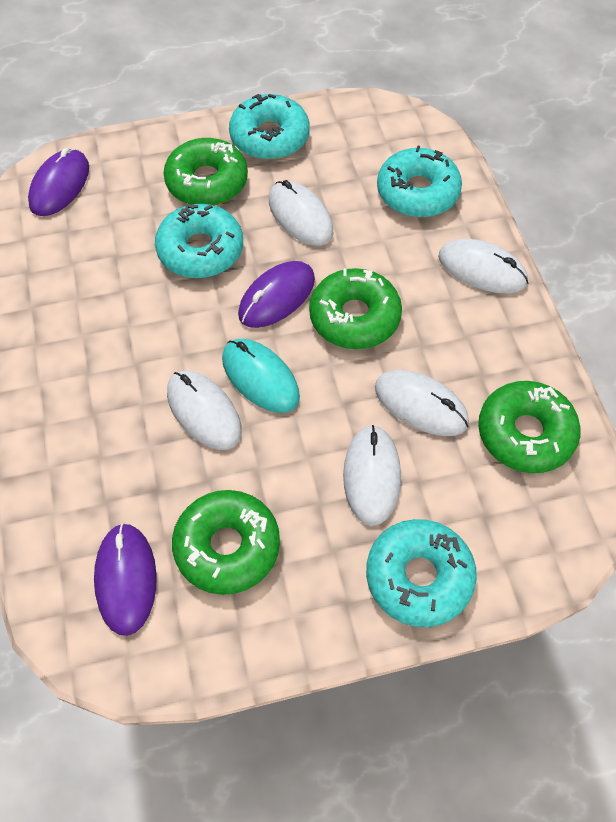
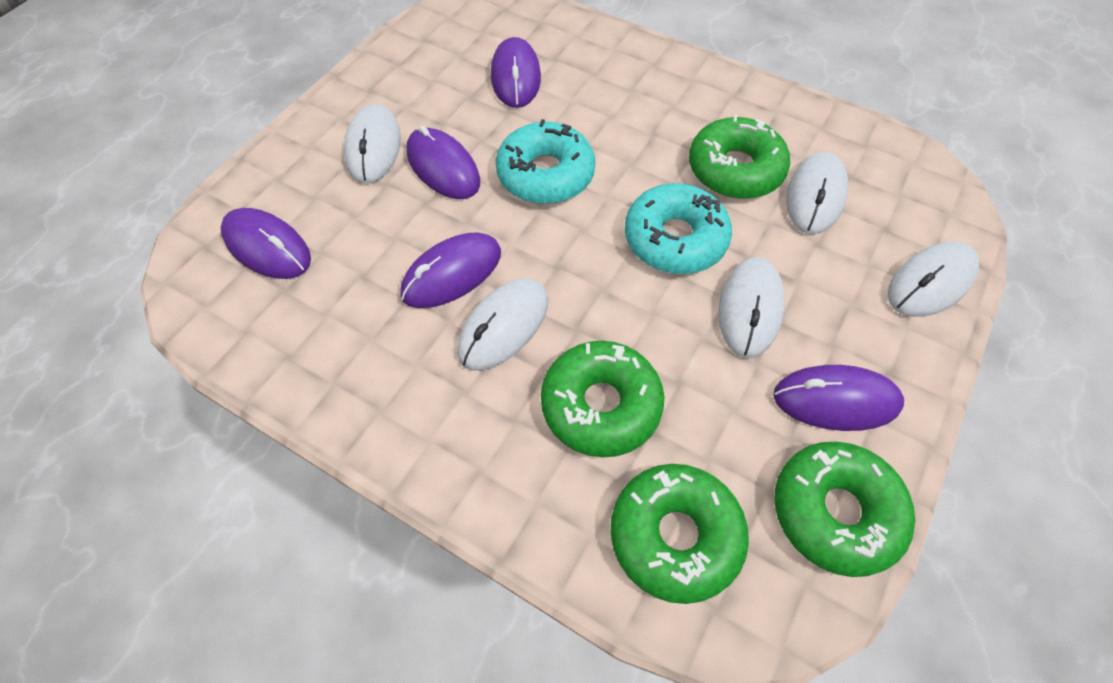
purple mouse: 3 -> 5
turquoise donut: 4 -> 2
turquoise mouse: 1 -> 0

